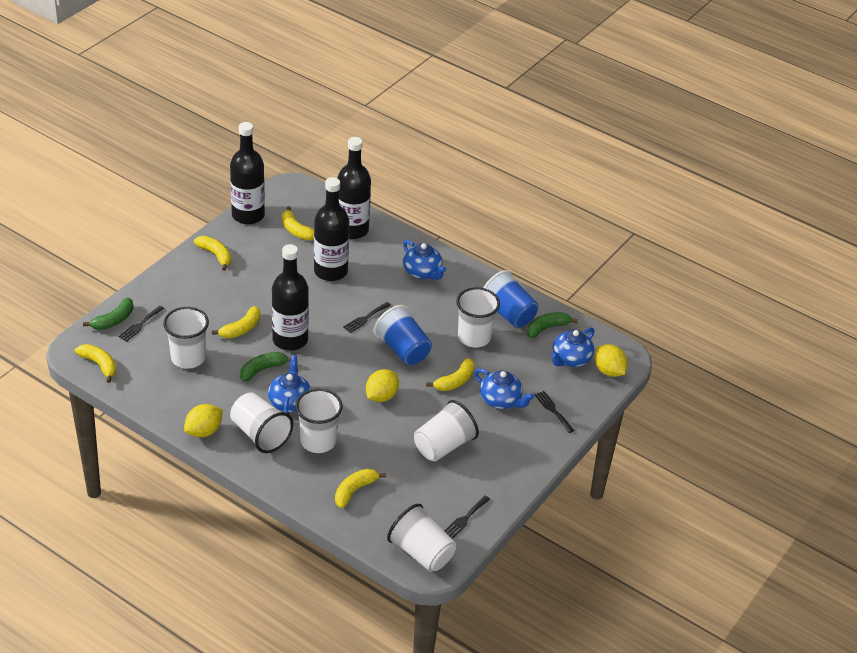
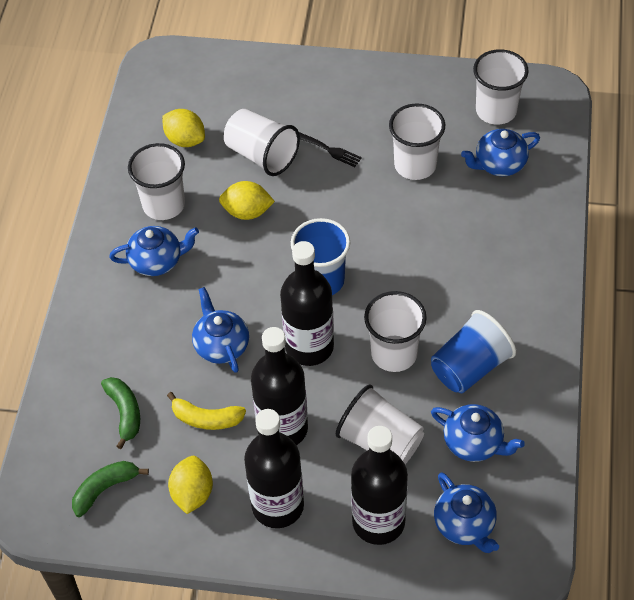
black fork: 4 -> 1
blue teapot: 4 -> 5
green banana: 3 -> 2
yellow banana: 6 -> 1

